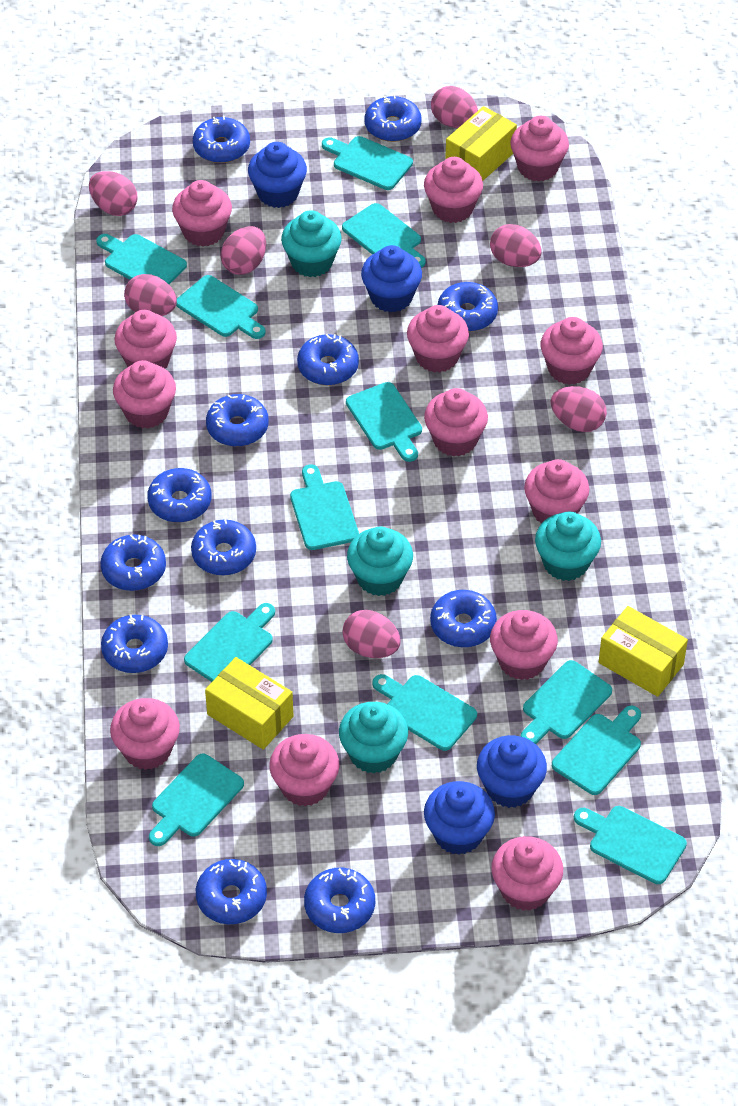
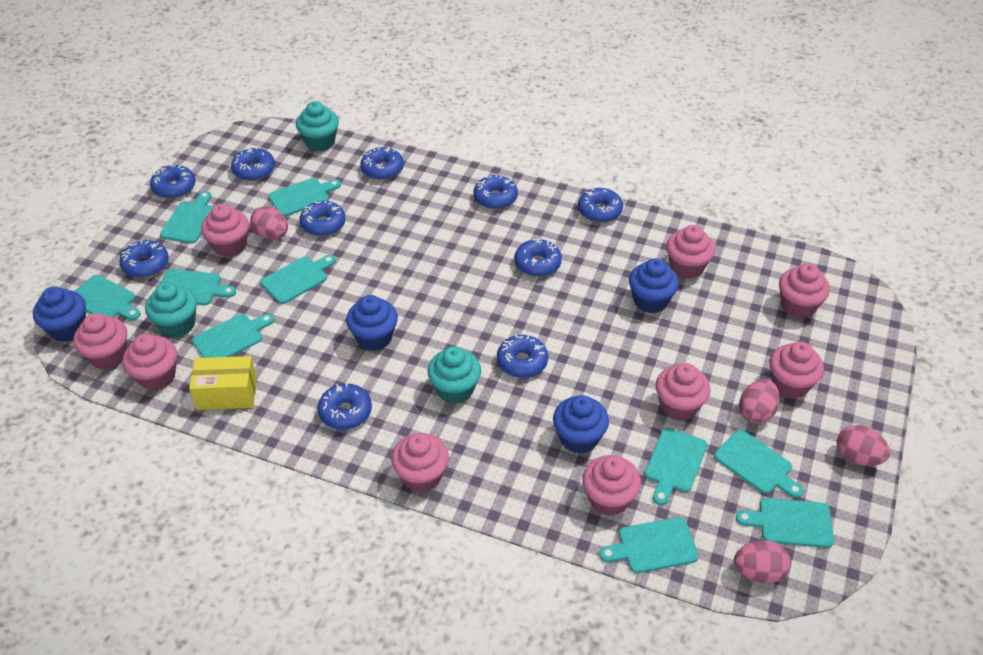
blue donut: 12 -> 10
pink cupcake: 13 -> 9
pink egg: 7 -> 4
turquoise cupcake: 4 -> 3
turquoise cutting board: 12 -> 10
yellow box: 3 -> 1

